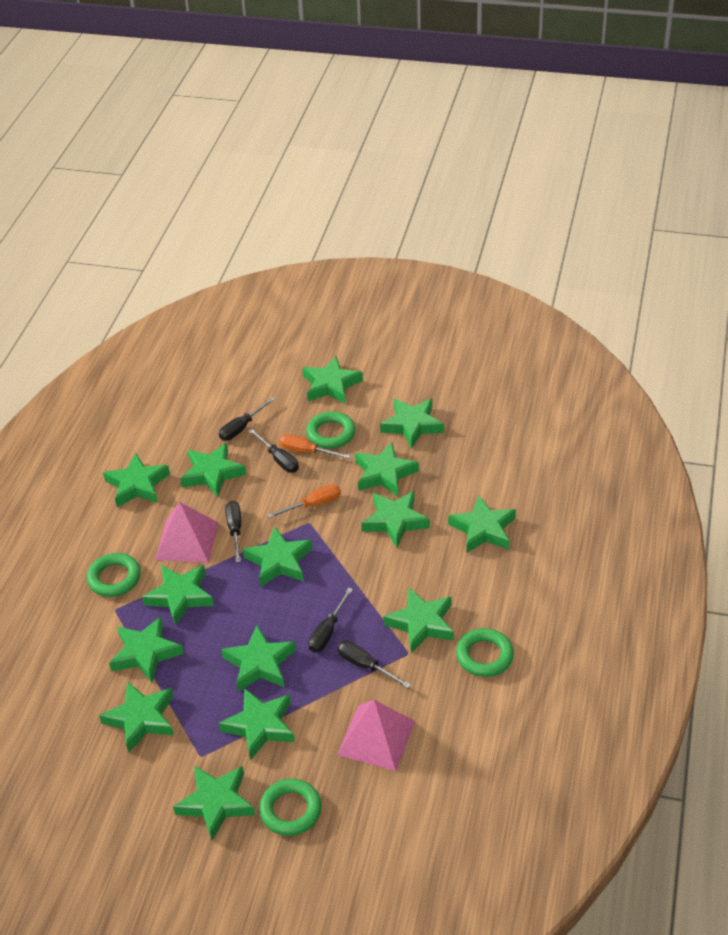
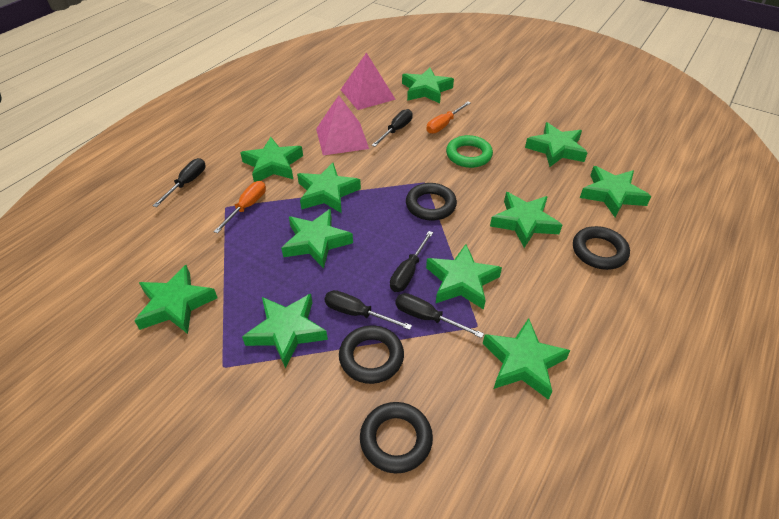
black ring: 0 -> 4
green ring: 4 -> 1
green star: 15 -> 11

